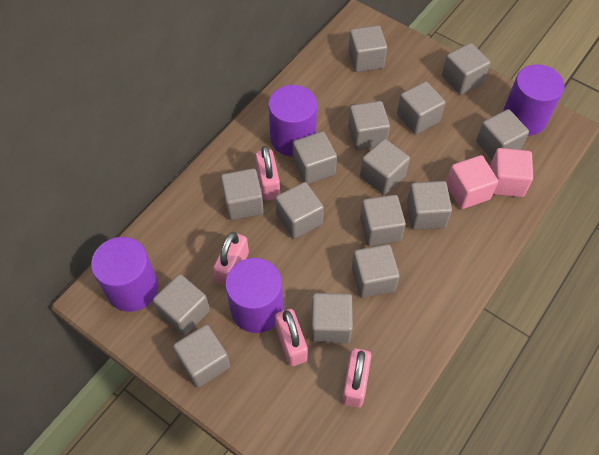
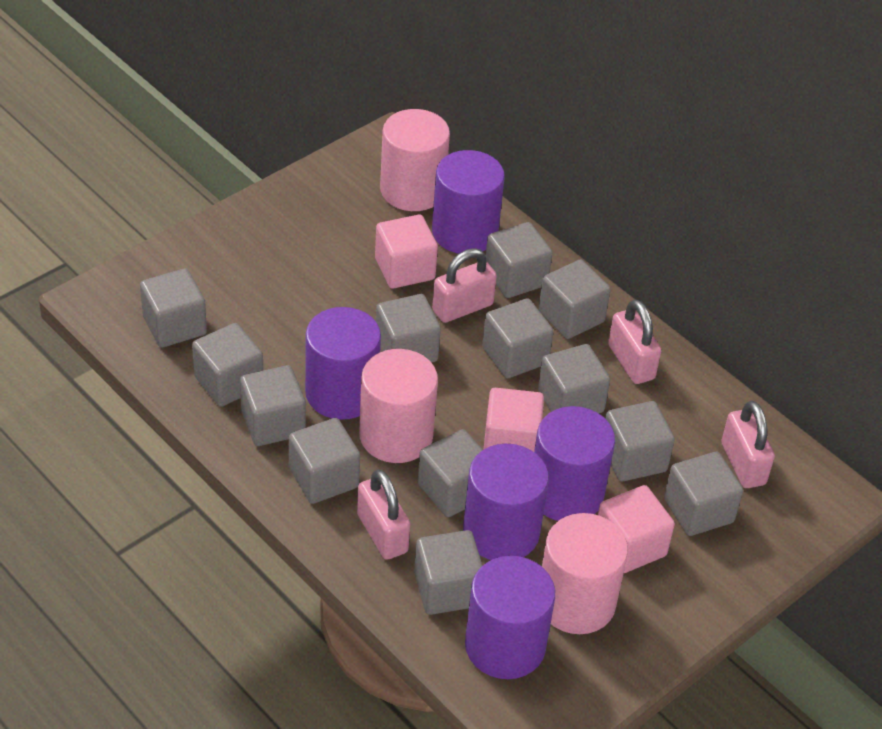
grey cube: 15 -> 13
pink cube: 2 -> 3
pink cylinder: 0 -> 3
purple cylinder: 4 -> 5

